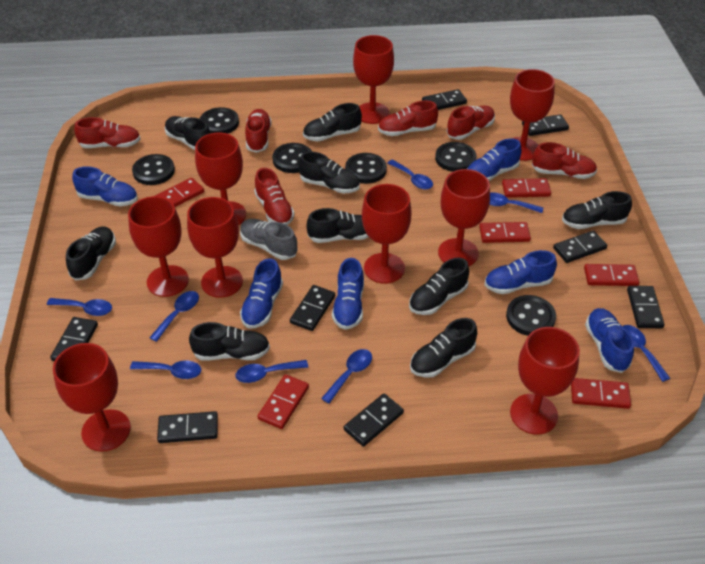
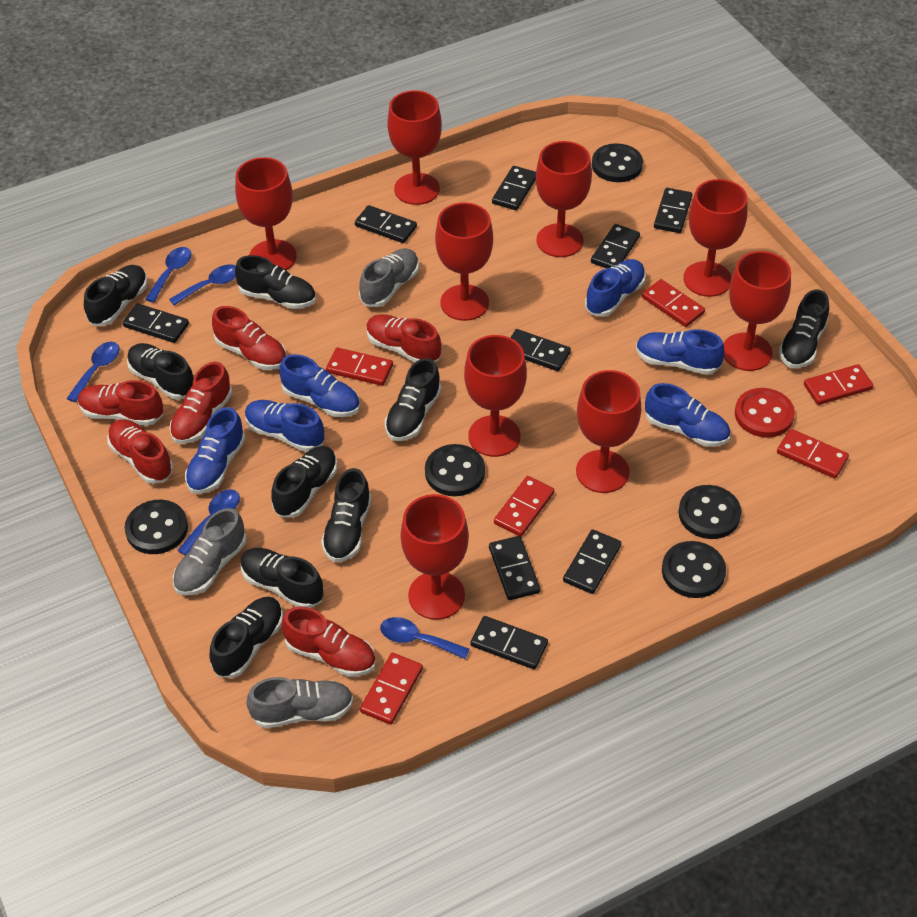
black button: 6 -> 5
black domino: 8 -> 9
blue spoon: 8 -> 5
grey shoe: 1 -> 3
red button: 0 -> 1

